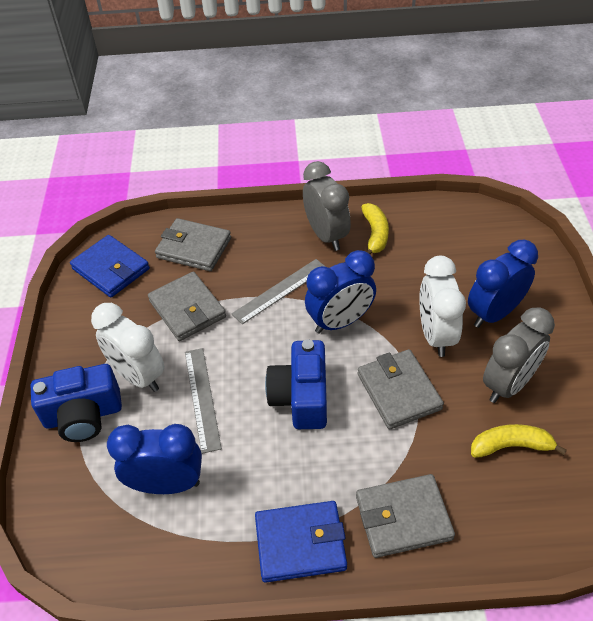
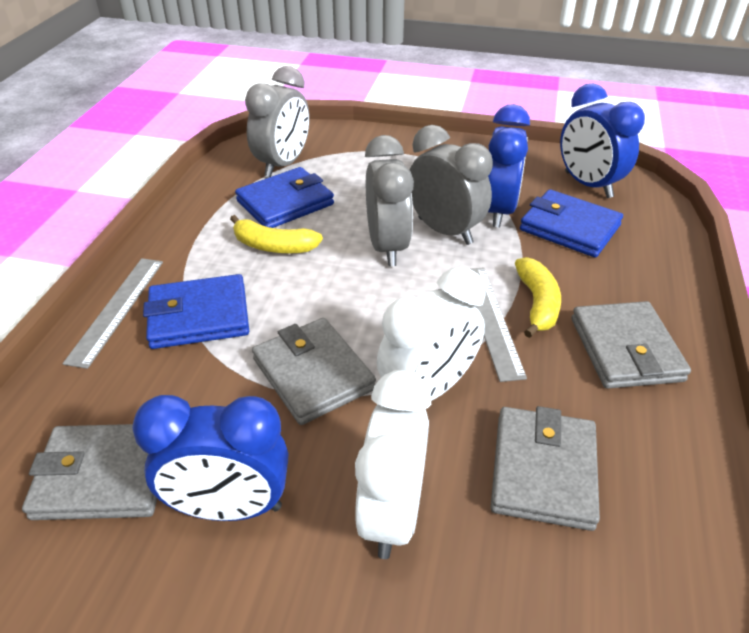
blue camera: 2 -> 0
blue wallet: 2 -> 3
grey clock: 2 -> 3

